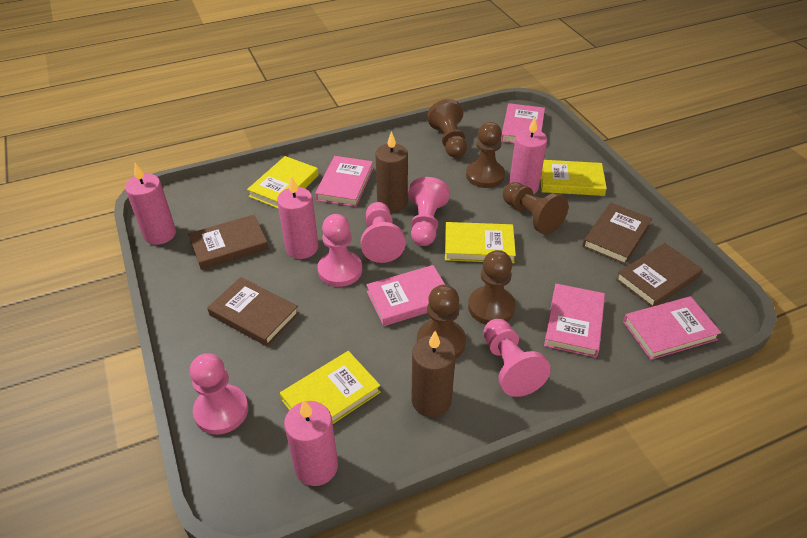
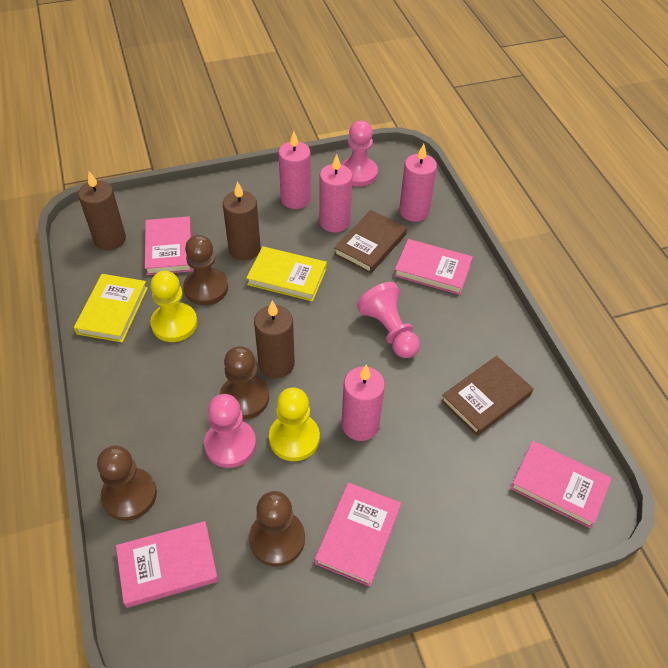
brown book: 4 -> 2
brown candle: 2 -> 3
brown pawn: 5 -> 4
pink pawn: 5 -> 3
yellow book: 4 -> 2
yellow pawn: 0 -> 2

